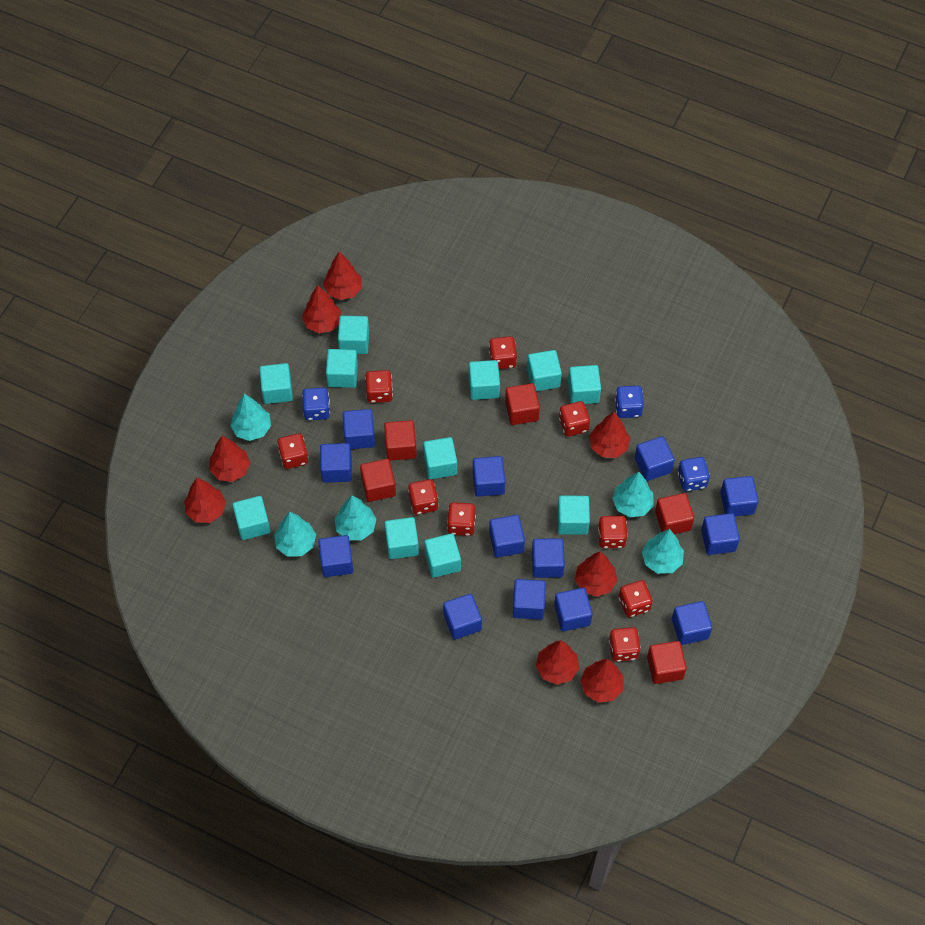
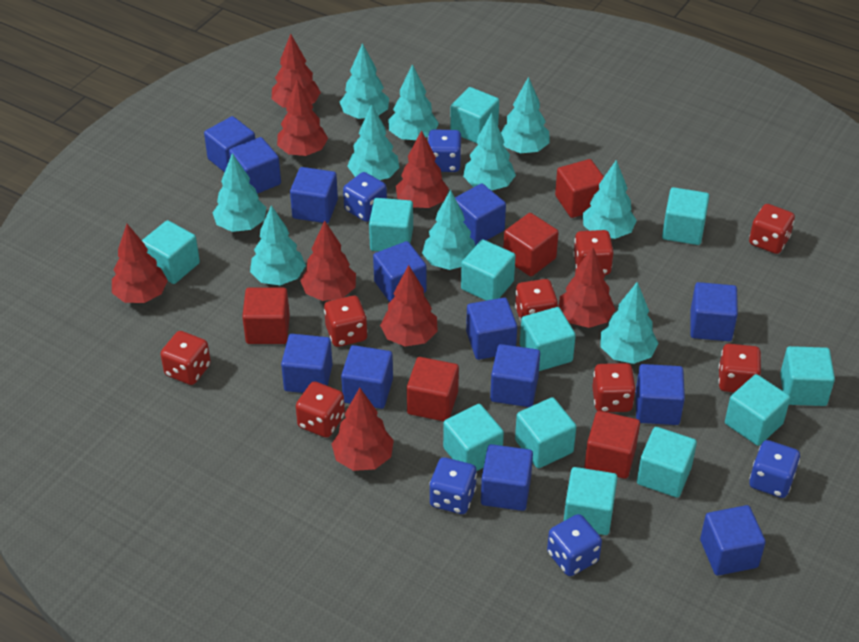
blue dice: 3 -> 5
red dice: 9 -> 8
turquoise cube: 11 -> 12
turquoise tree: 5 -> 10

